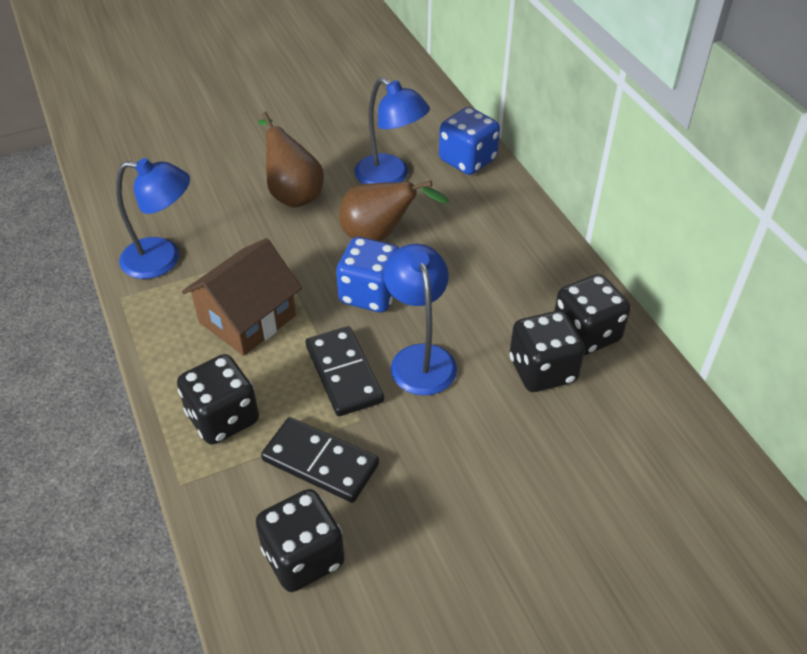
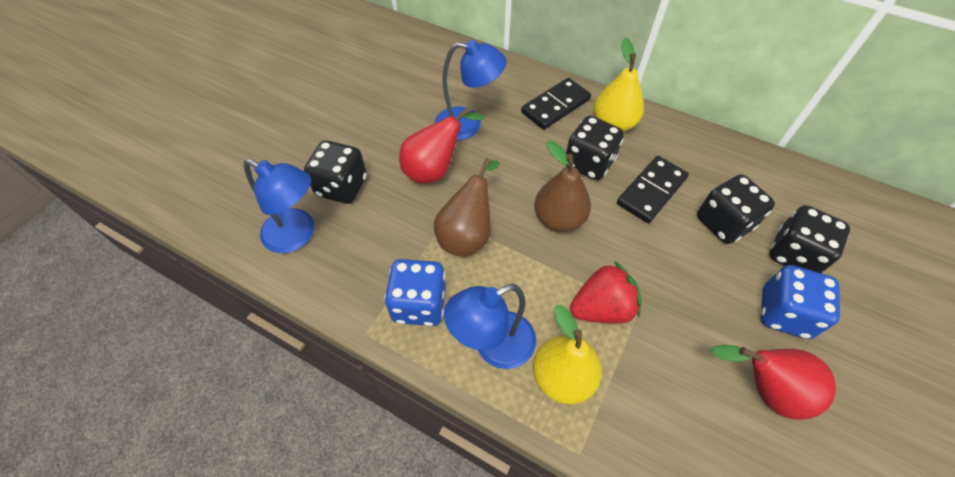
brown house: 1 -> 0
red pear: 0 -> 2
red strawberry: 0 -> 1
yellow pear: 0 -> 2

